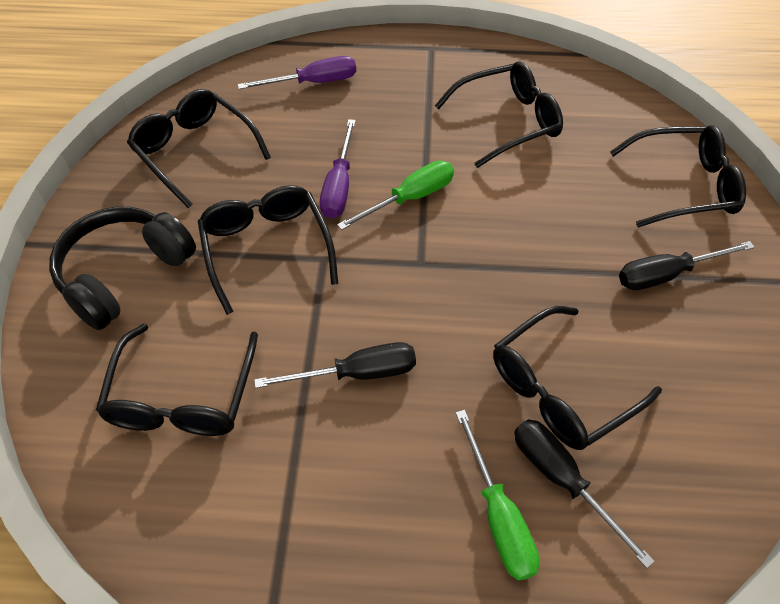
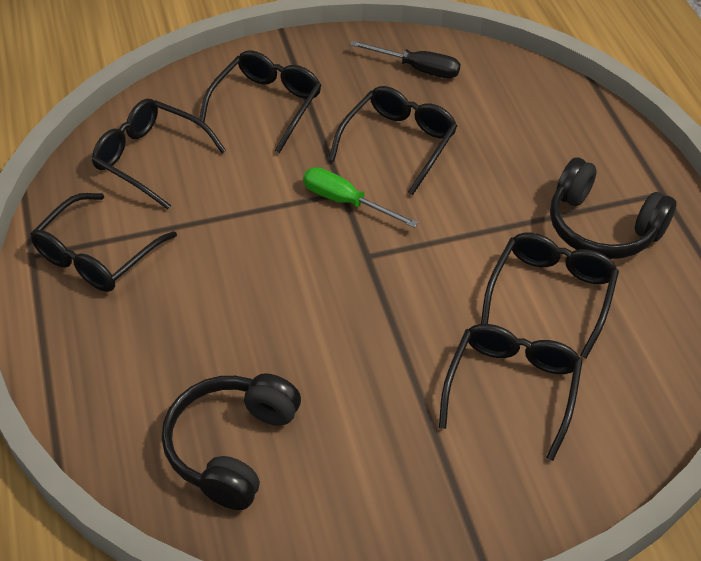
black headphones: 1 -> 2
black screwdriver: 3 -> 1
green screwdriver: 2 -> 1
purple screwdriver: 2 -> 0

